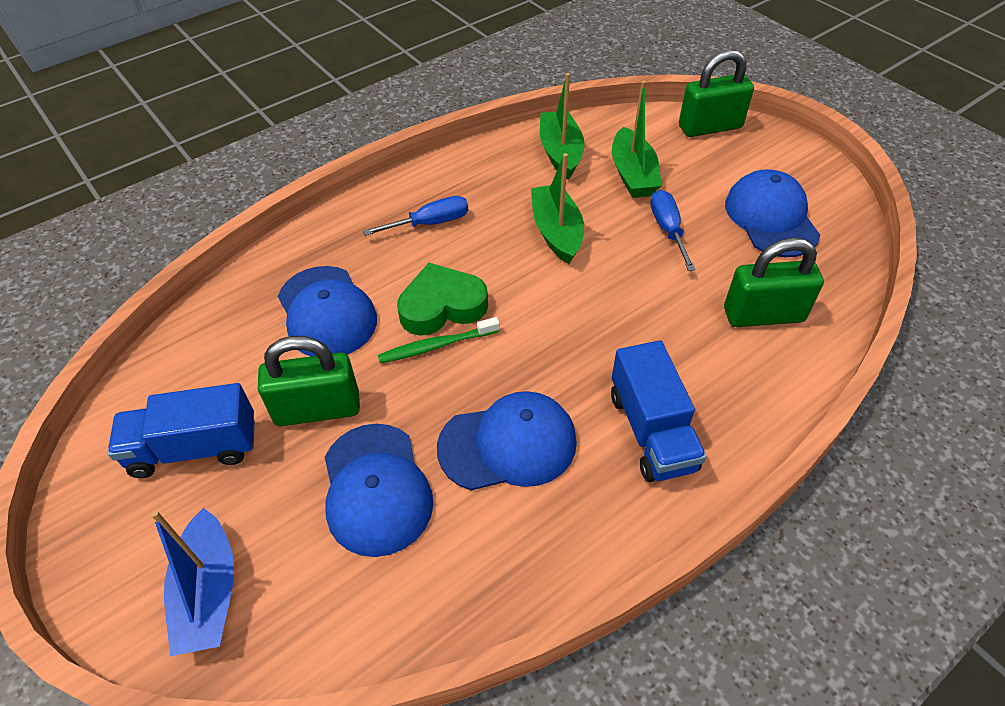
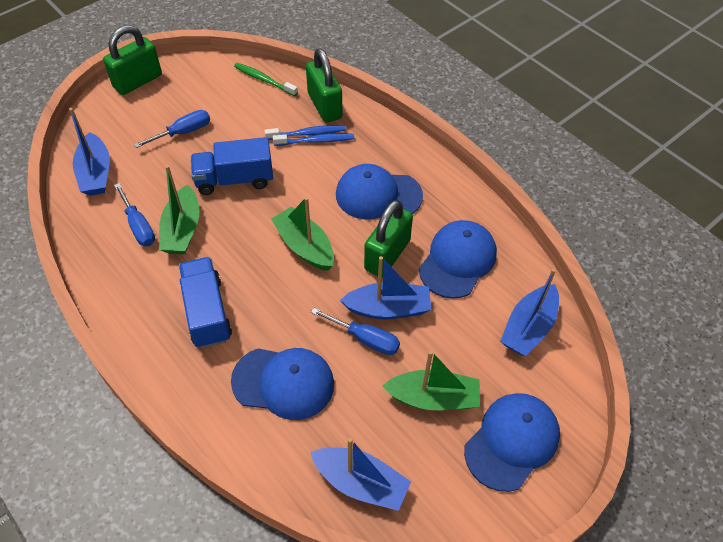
blue boat: 1 -> 4
blue screwdriver: 2 -> 3
blue toothbrush: 0 -> 2
green heart: 1 -> 0

